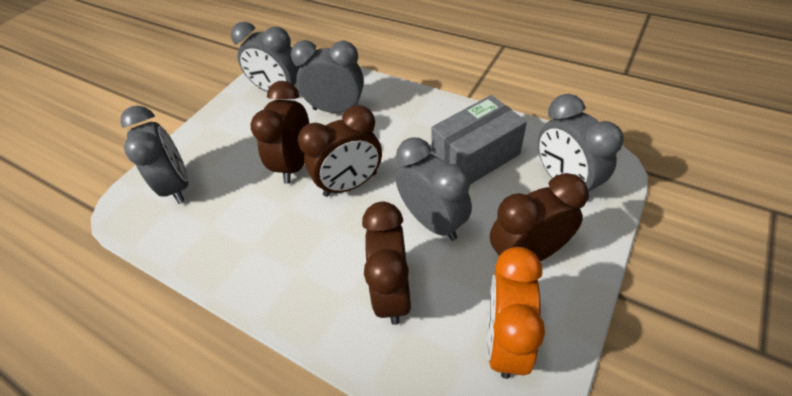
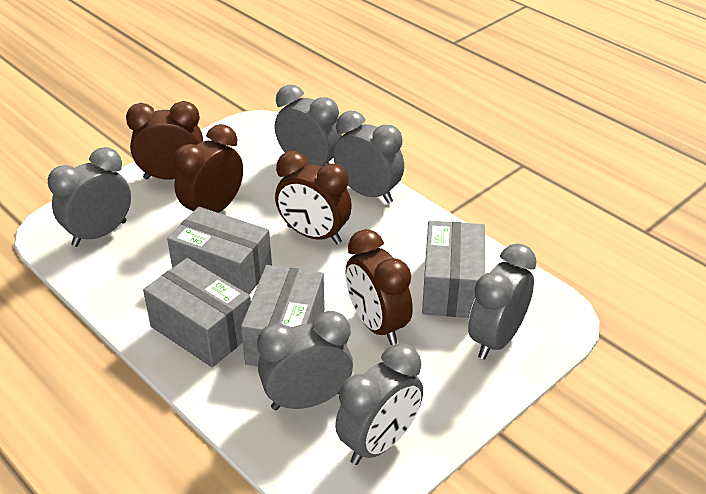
grey box: 1 -> 4
grey clock: 5 -> 6
orange clock: 1 -> 0

